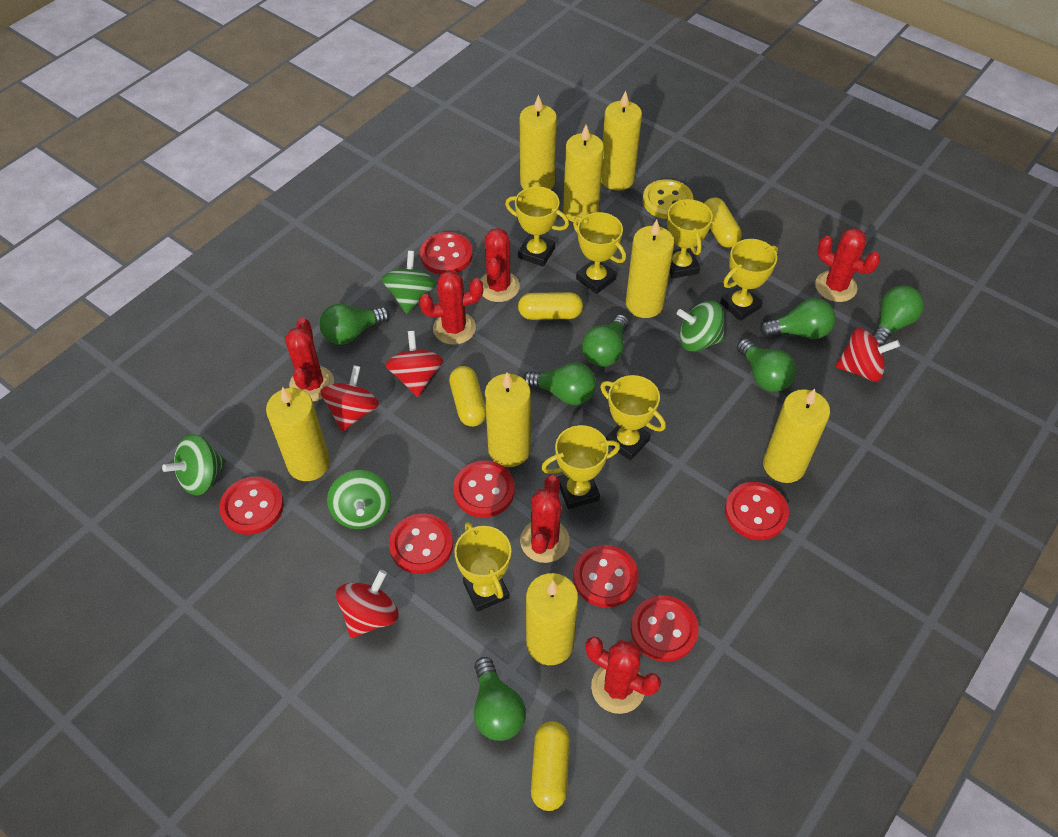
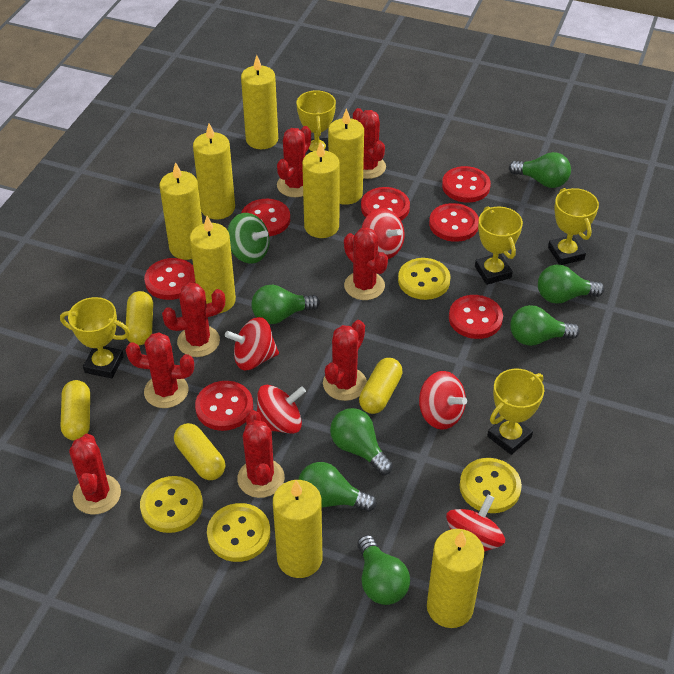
green spinning top: 4 -> 1
red cactus: 6 -> 8
red spinning top: 4 -> 5
yellow button: 1 -> 4
yellow trophy: 7 -> 5

